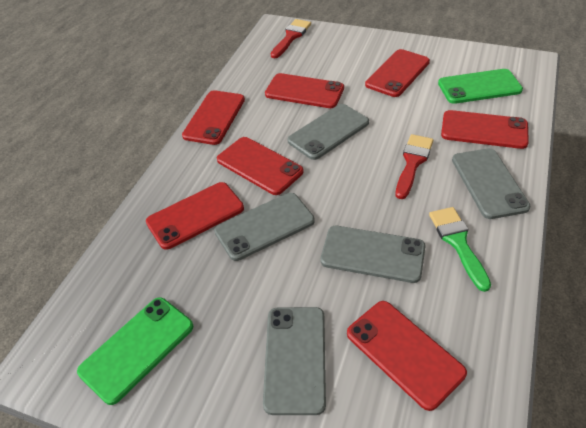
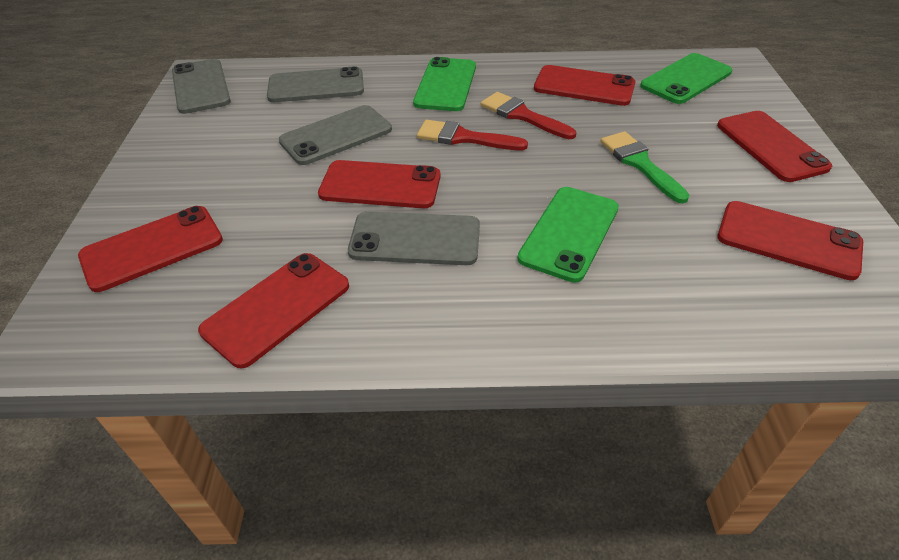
green phone: 2 -> 3
grey phone: 5 -> 4
red phone: 7 -> 6

